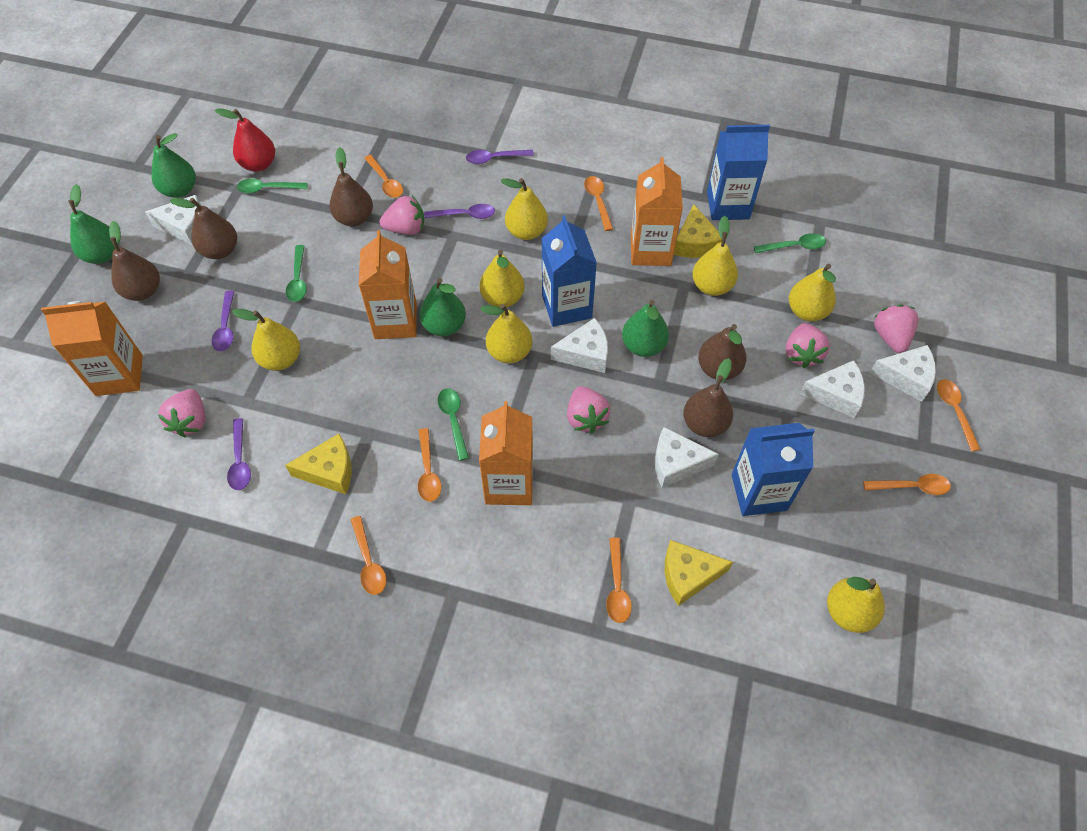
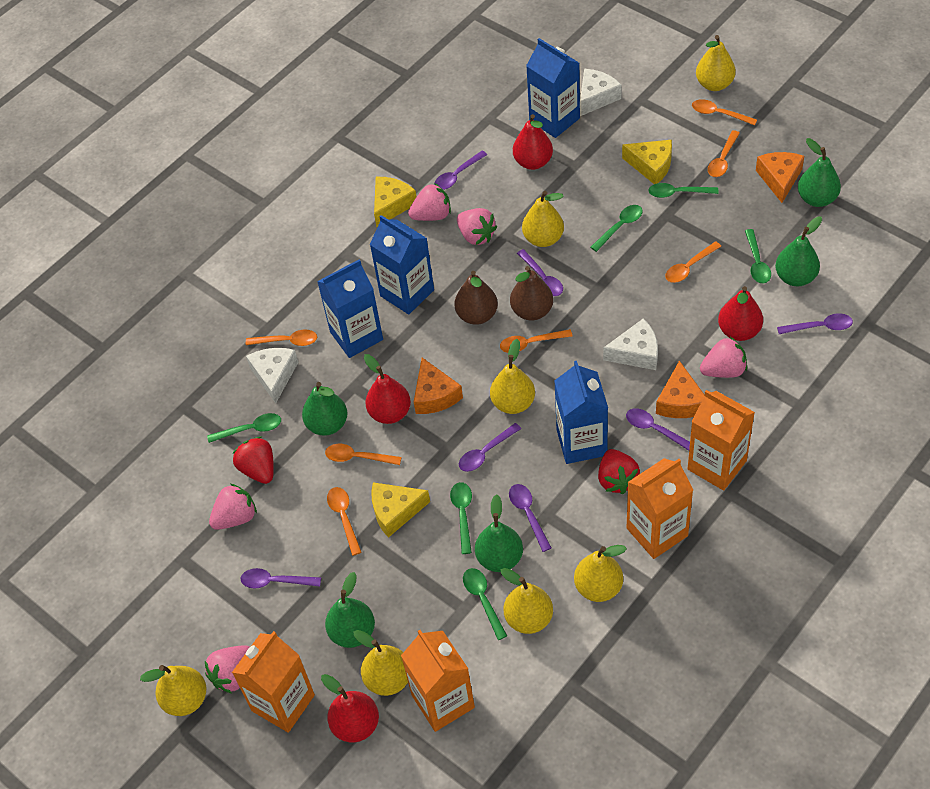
blue carton: 3 -> 4
brown pear: 5 -> 2
green pear: 4 -> 5
green spoon: 4 -> 6
orange cheese: 0 -> 3
purple spoon: 4 -> 7
red pear: 1 -> 4
red strawberry: 0 -> 2
white cheese: 5 -> 3

